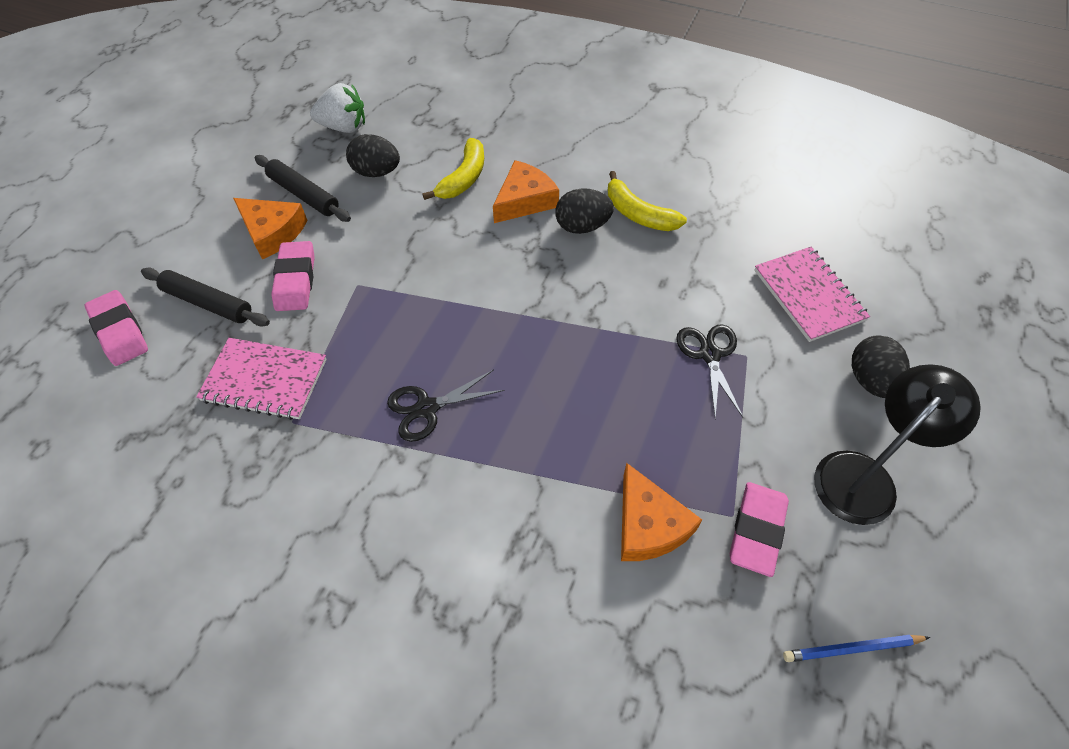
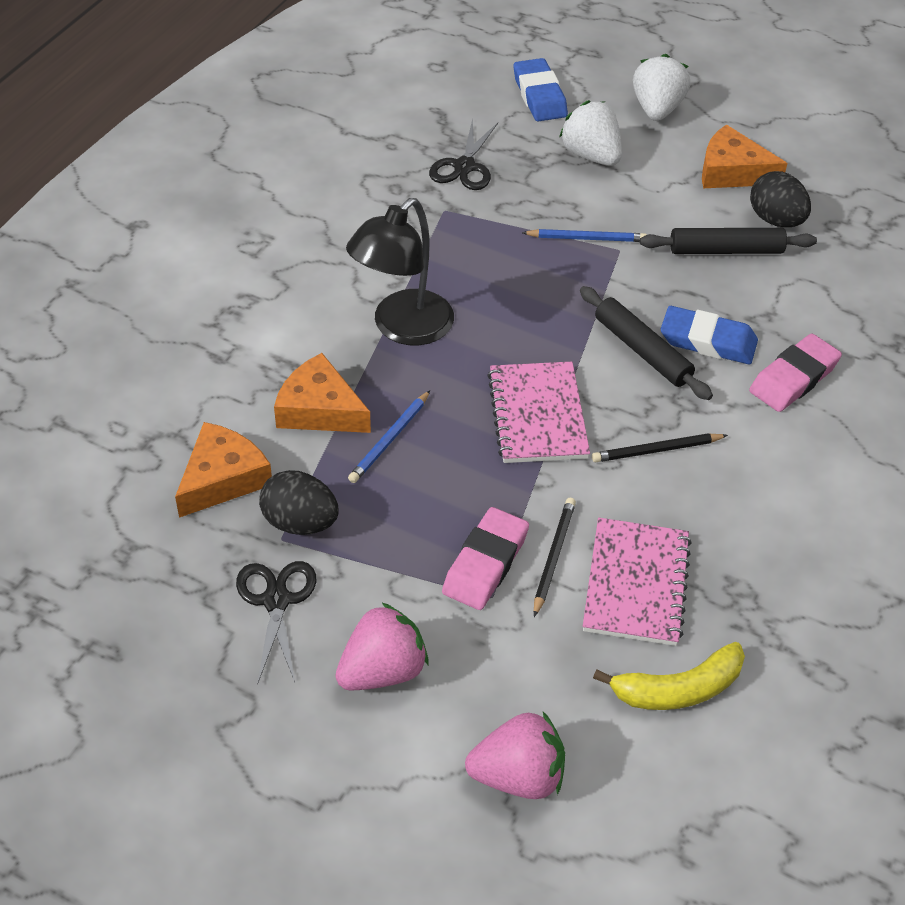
black egg: 3 -> 2
black pencil: 0 -> 2
blue eraser: 0 -> 2
blue pencil: 1 -> 2
pink eraser: 3 -> 2
pink strawberry: 0 -> 2
white strawberry: 1 -> 2
yellow banana: 2 -> 1

